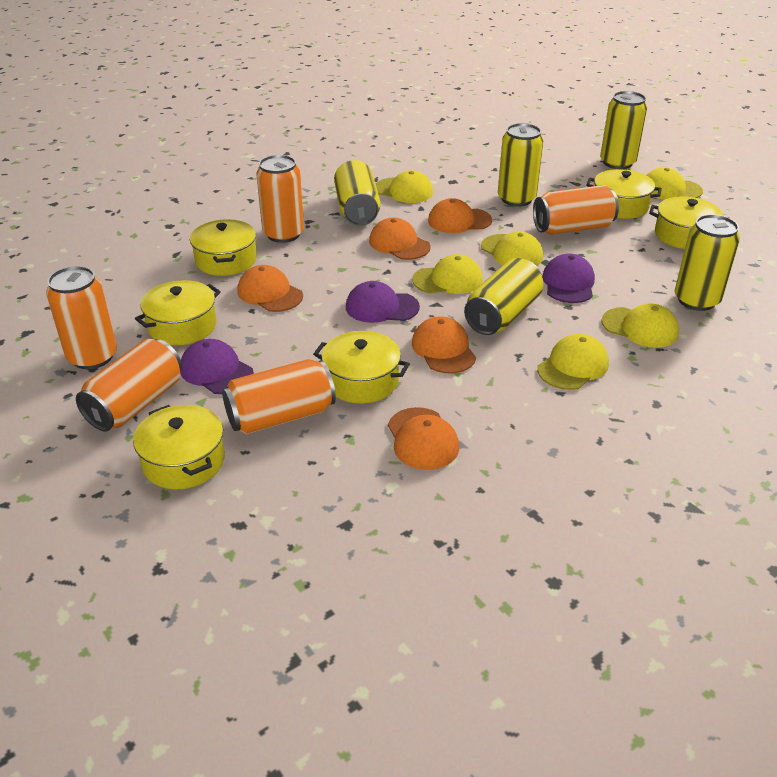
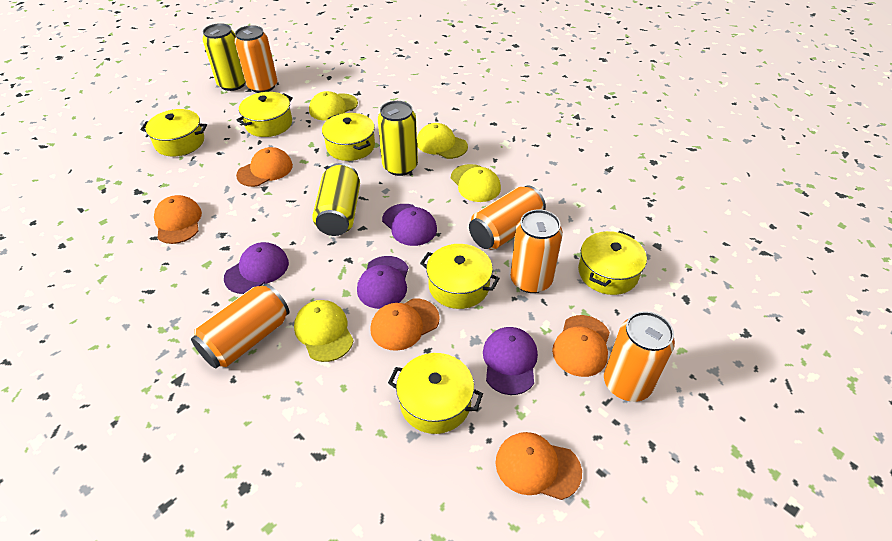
purple cap: 3 -> 4
yellow can: 5 -> 3
yellow cap: 6 -> 4

